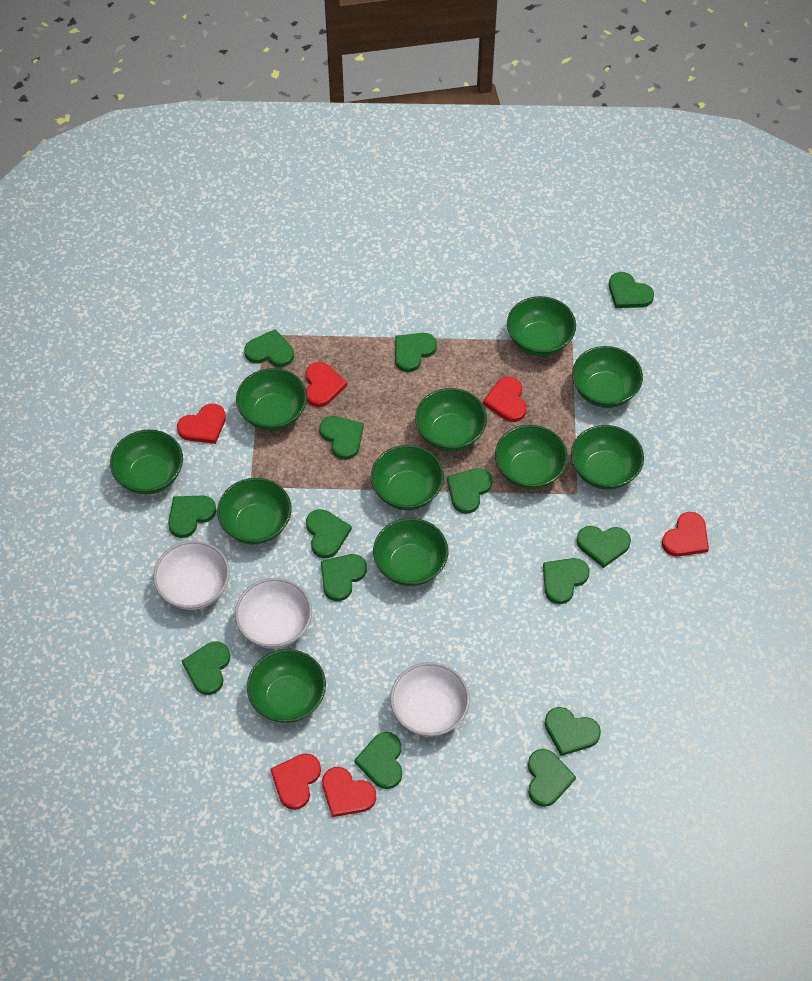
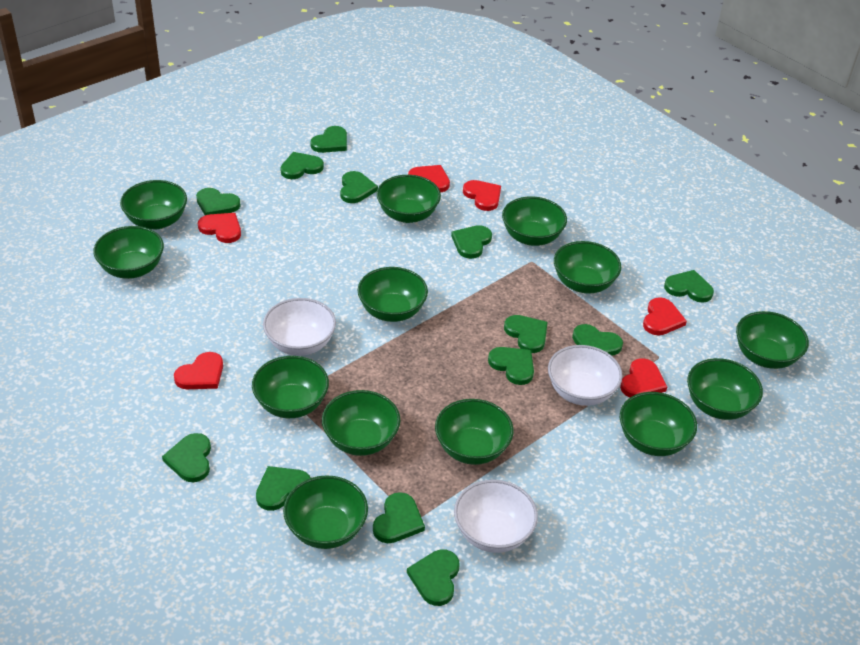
green bowl: 11 -> 13
green heart: 14 -> 13

